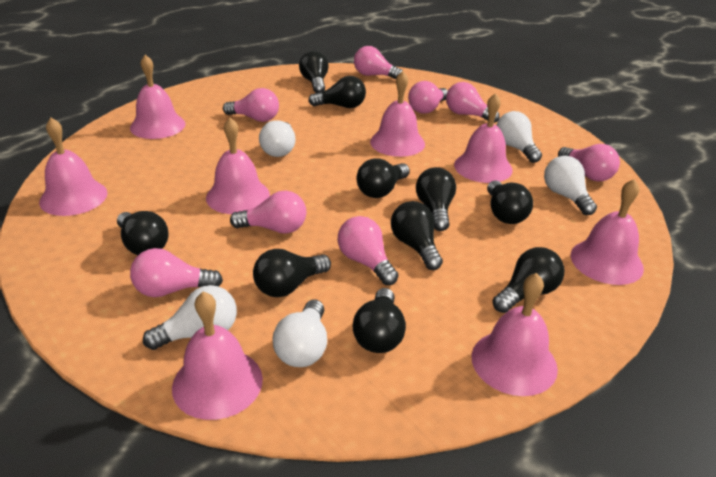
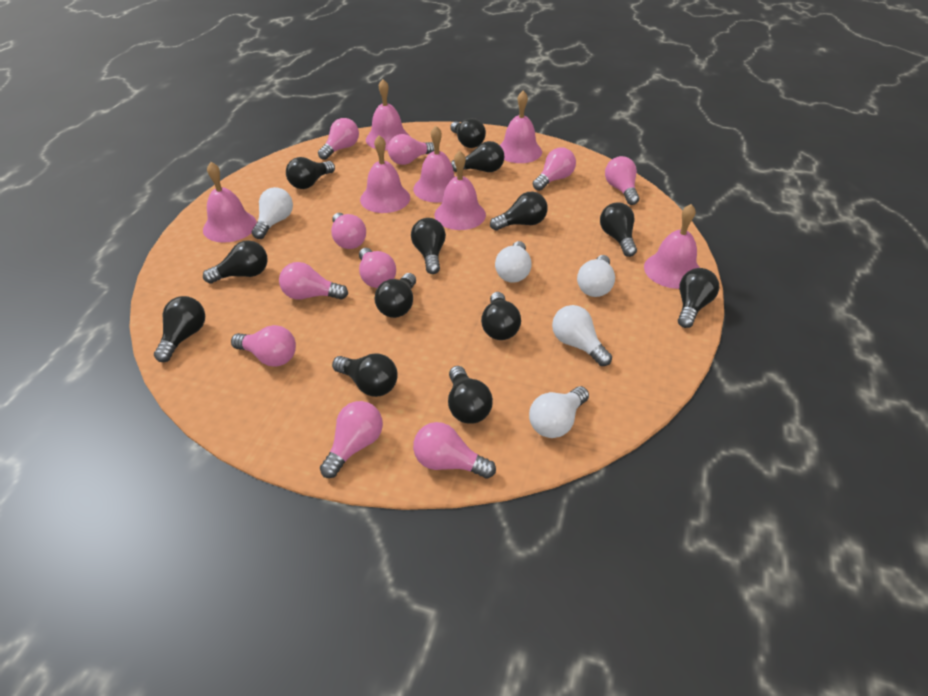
black light bulb: 10 -> 13
pink bell: 8 -> 7
pink light bulb: 8 -> 10

